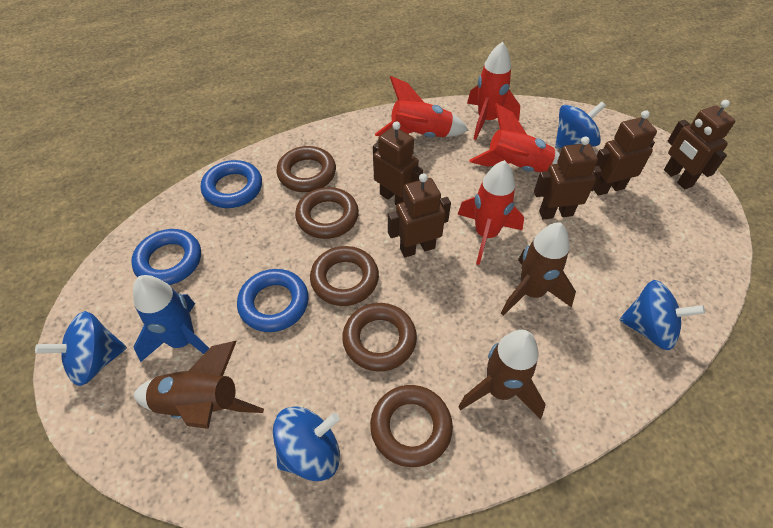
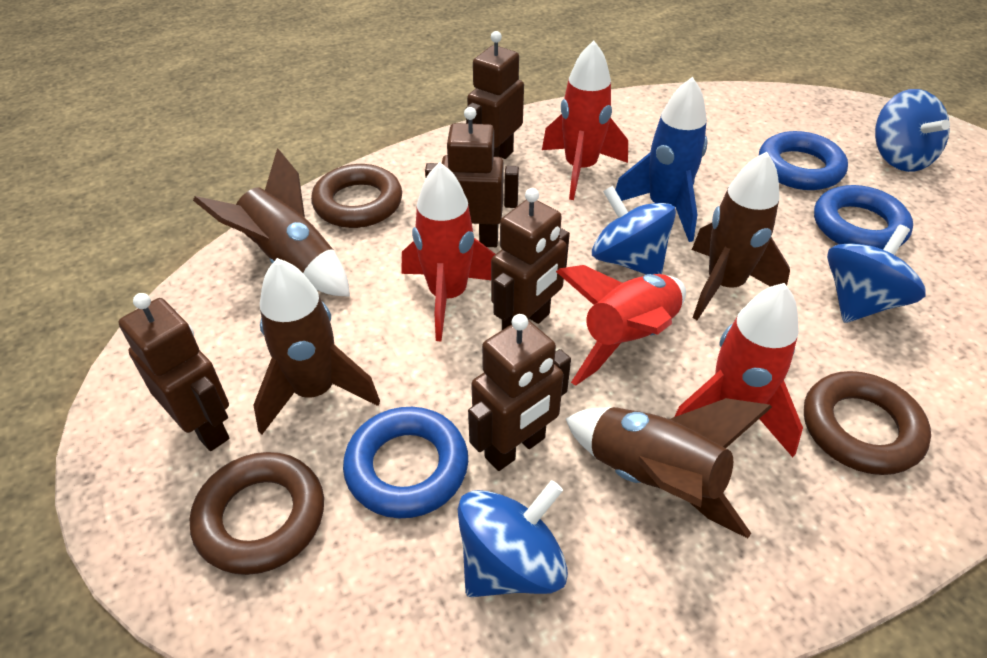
brown ring: 5 -> 3
brown rocket: 3 -> 4

